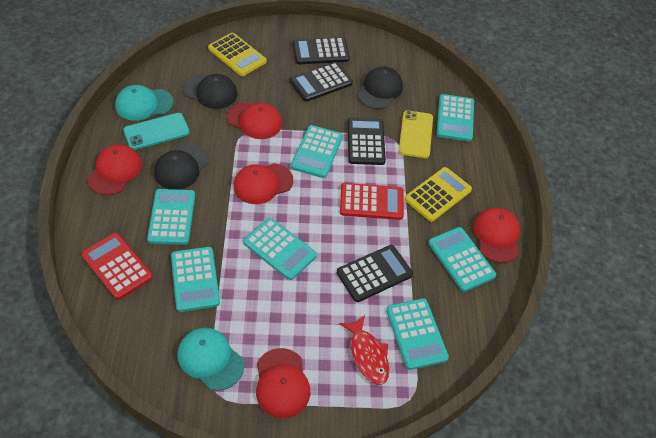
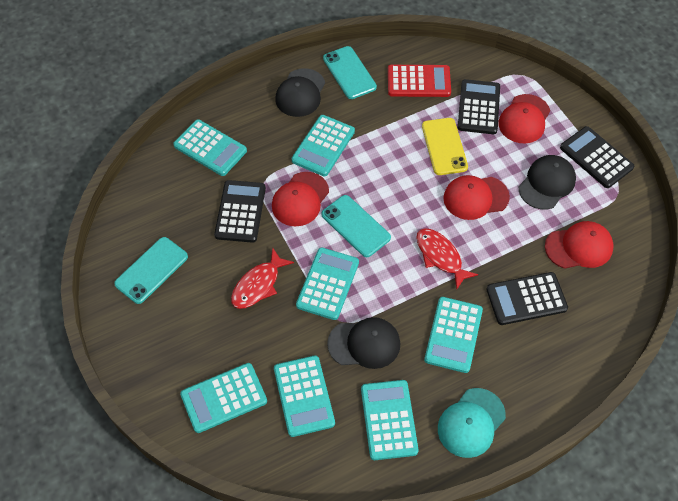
red calculator: 2 -> 1
red cap: 5 -> 4
red fish: 1 -> 2
turquoise cap: 2 -> 1
turquoise phone: 1 -> 3
yellow calculator: 2 -> 0

